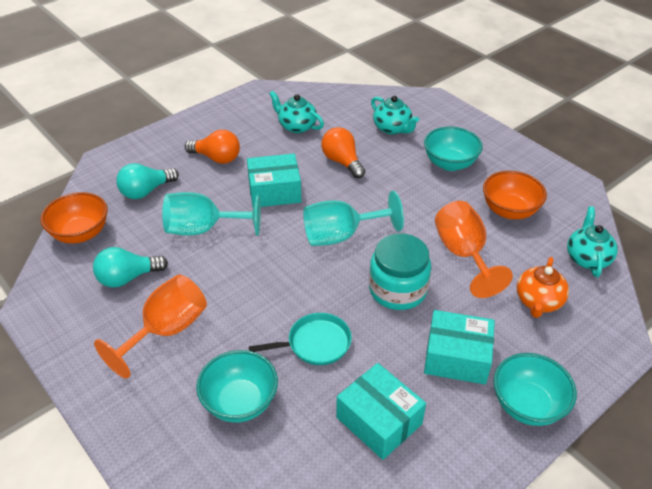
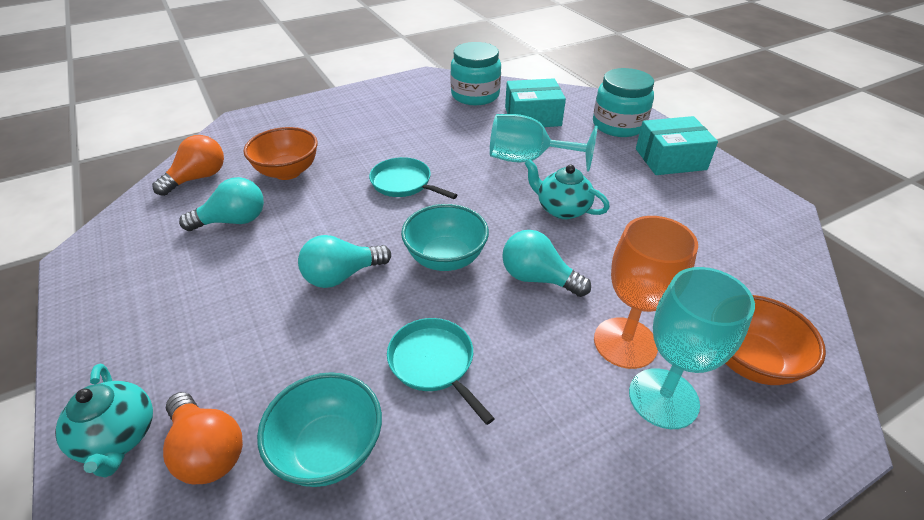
orange goblet: 2 -> 1
orange teapot: 1 -> 0
turquoise bowl: 3 -> 2
turquoise box: 3 -> 2
turquoise jar: 1 -> 2
turquoise light bulb: 2 -> 3
turquoise pan: 1 -> 2
turquoise teapot: 3 -> 2

